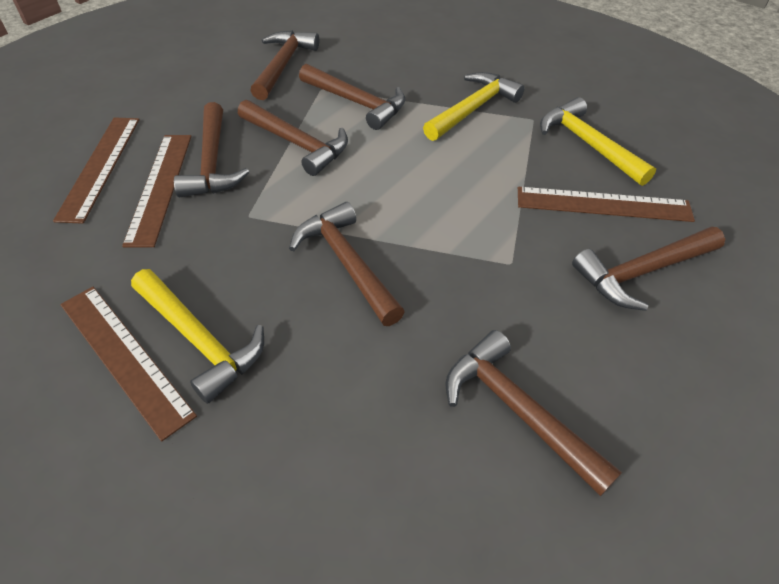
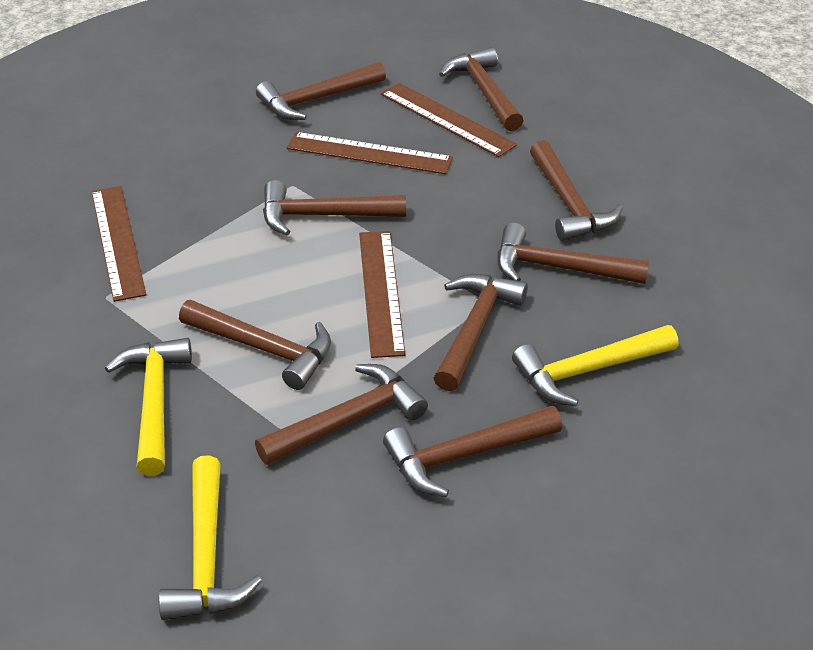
brown hammer: 7 -> 9

